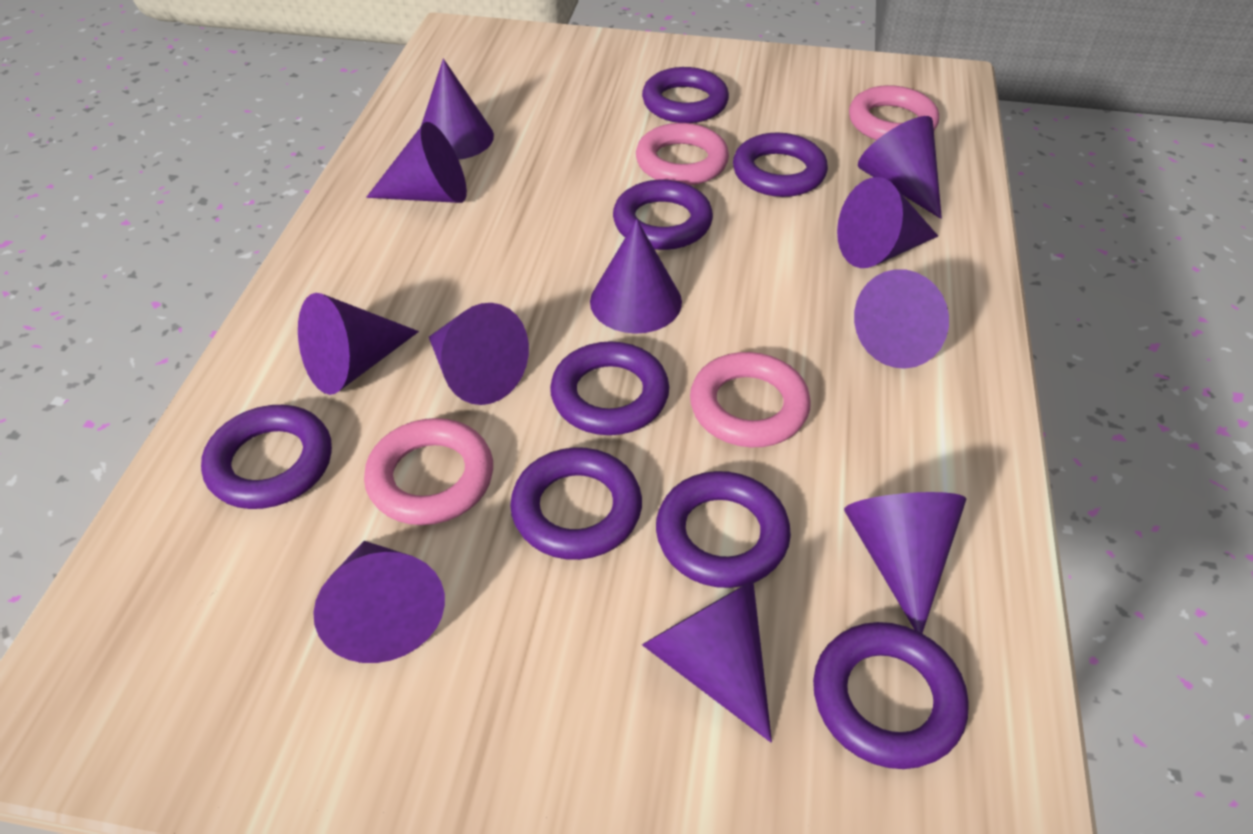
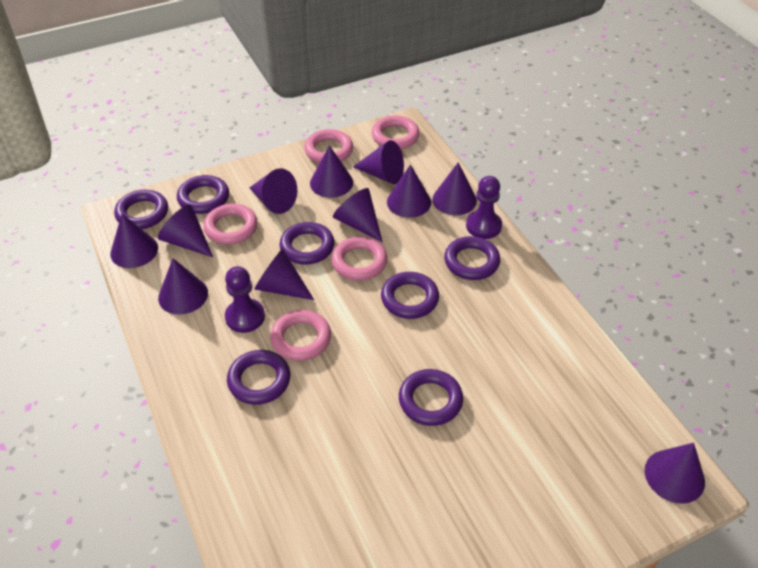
pink ring: 4 -> 5
purple pawn: 0 -> 2
purple ring: 8 -> 7

